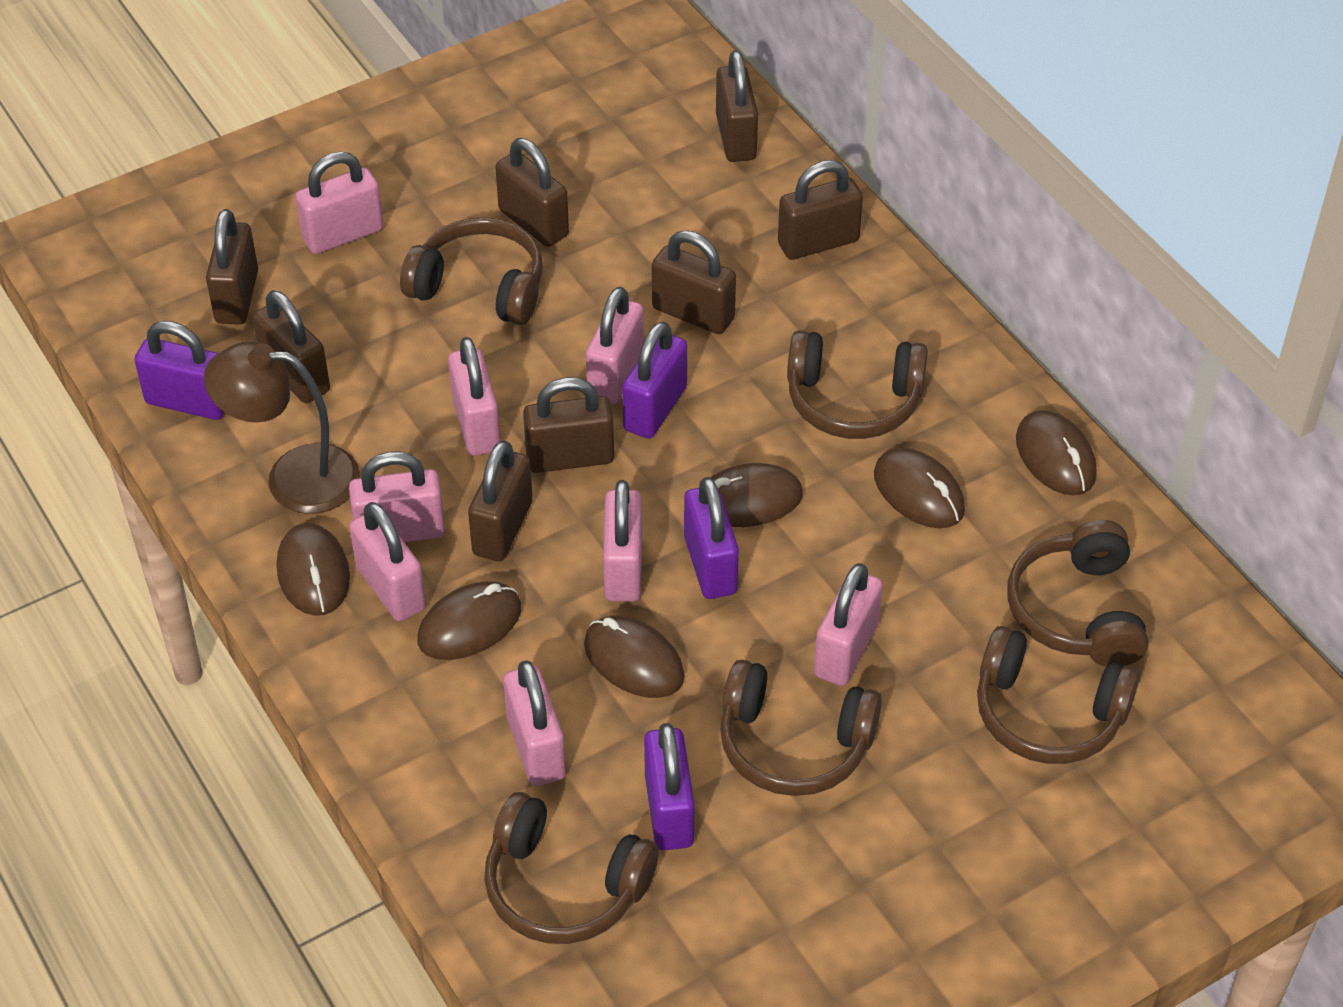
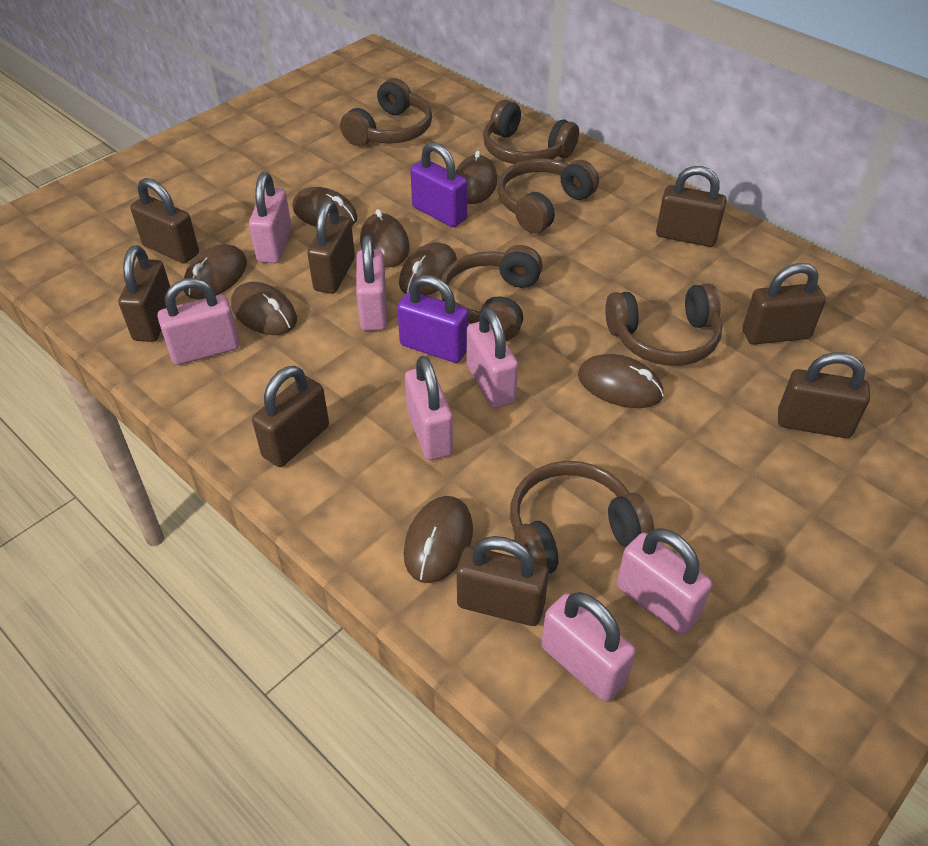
brown lamp: 1 -> 0
brown mouse: 6 -> 8
pink padlock: 8 -> 7
purple padlock: 4 -> 2

